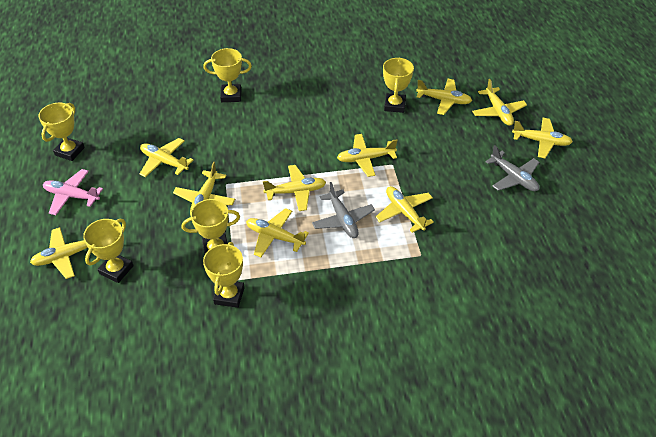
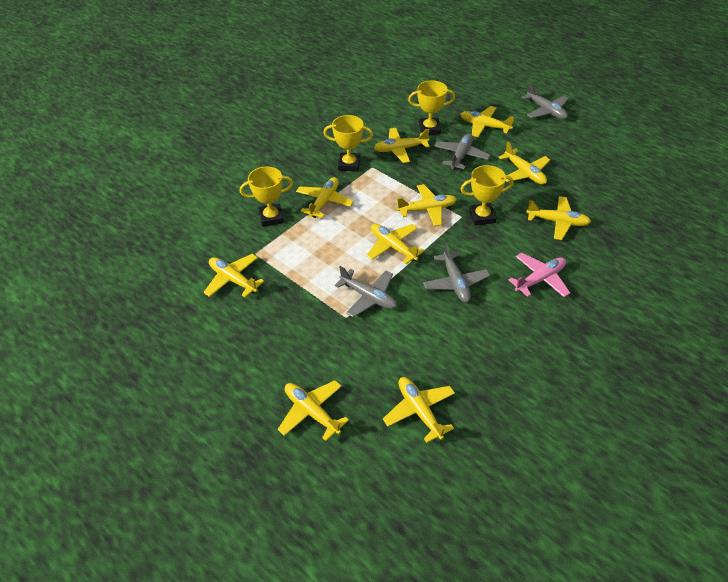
grey plane: 2 -> 4
yellow trophy: 6 -> 4

